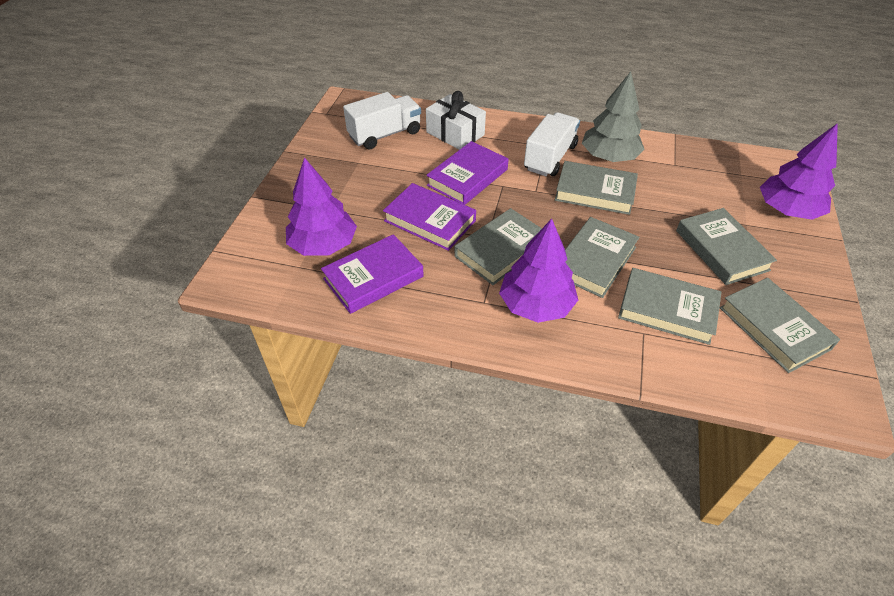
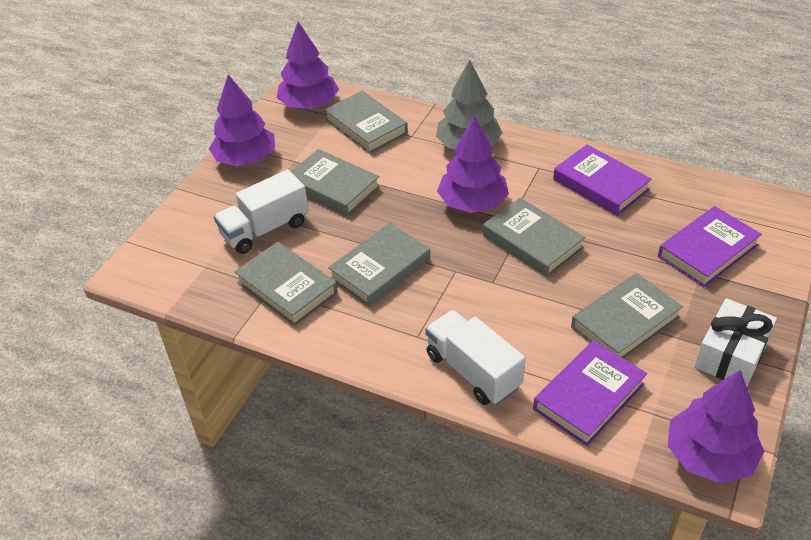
purple tree: 3 -> 4

